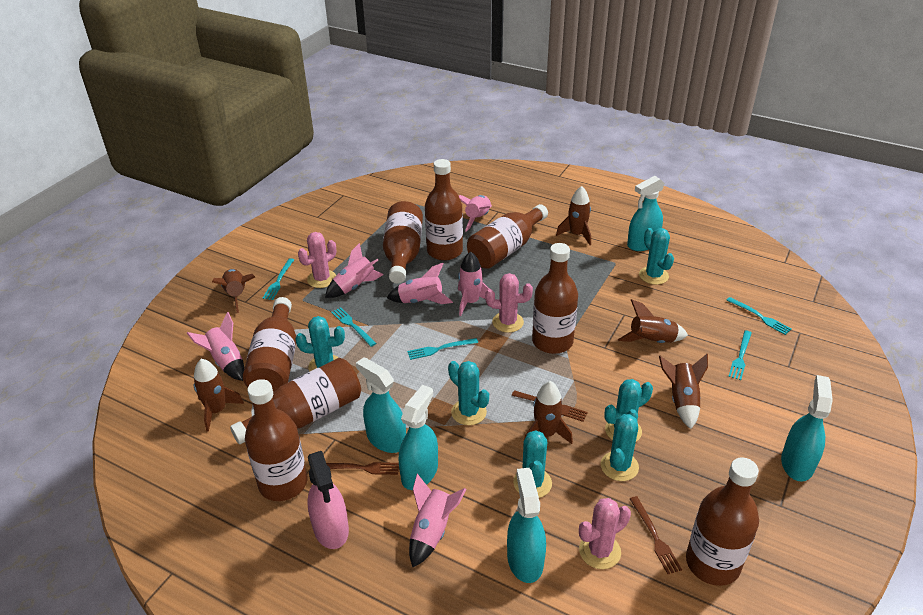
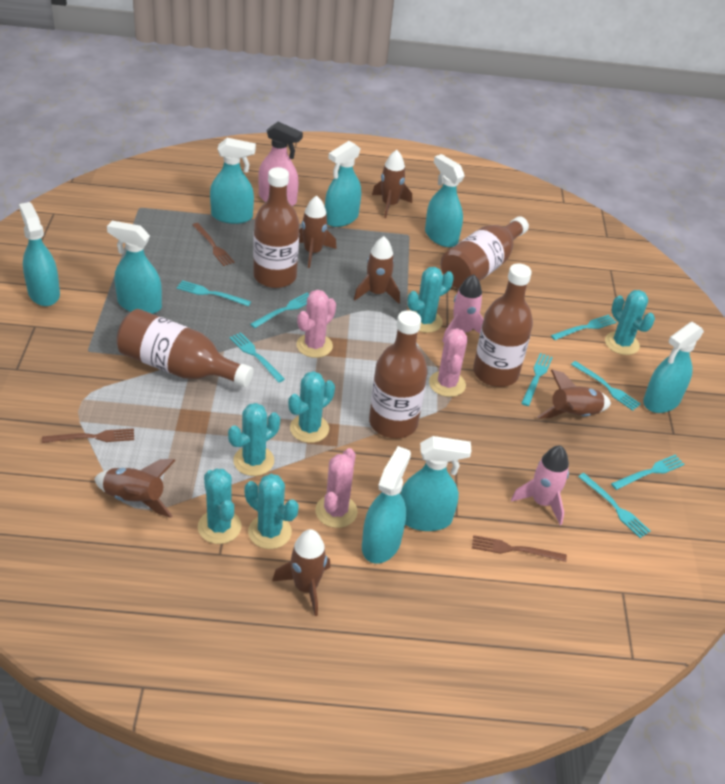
brown bottle: 8 -> 5
pink rocket: 6 -> 2
turquoise fork: 5 -> 8
turquoise spray bottle: 5 -> 8

